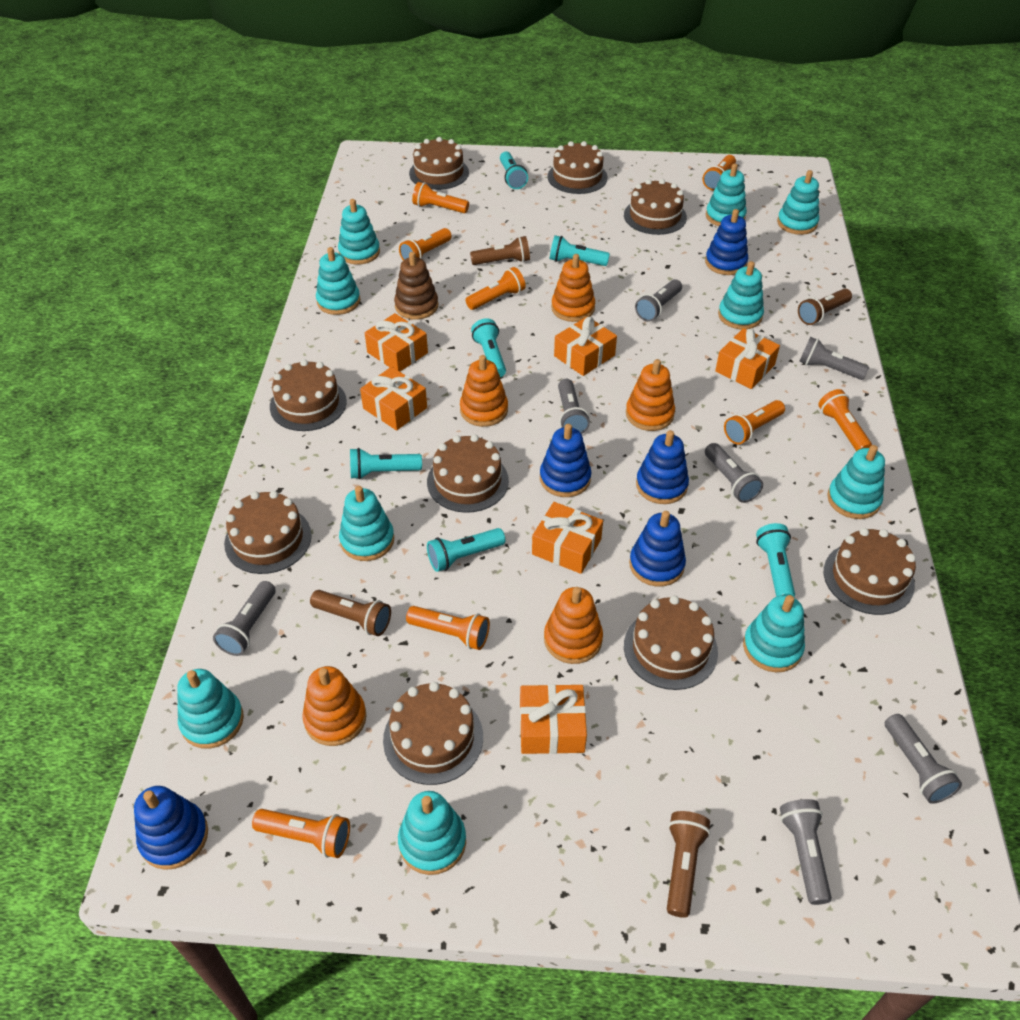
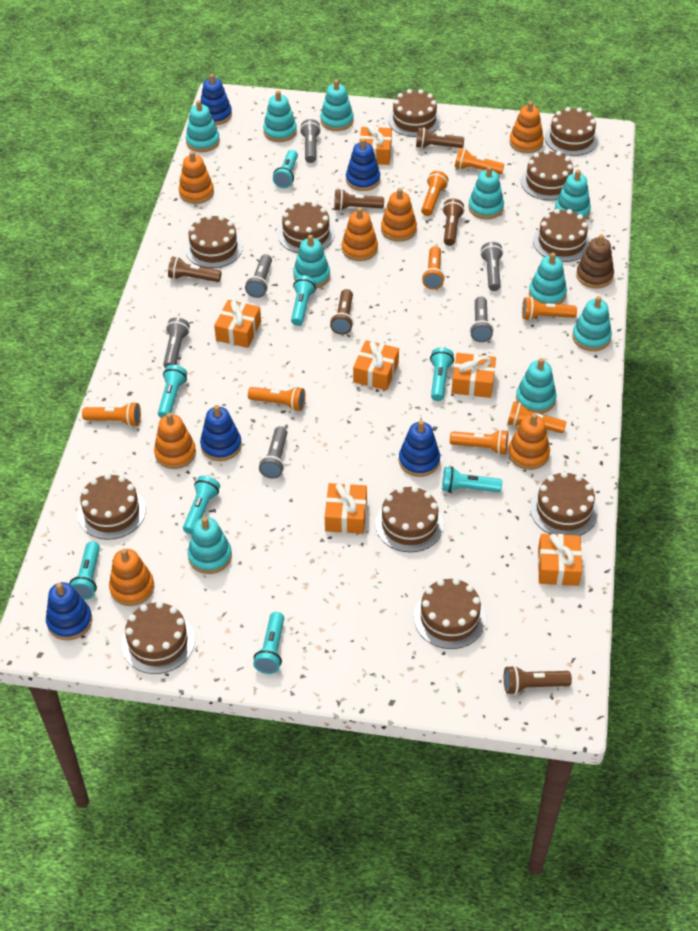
brown cake: 9 -> 11
brown flashlight: 4 -> 6
grey flashlight: 7 -> 6
orange stacking toy: 5 -> 7
turquoise flashlight: 6 -> 8

